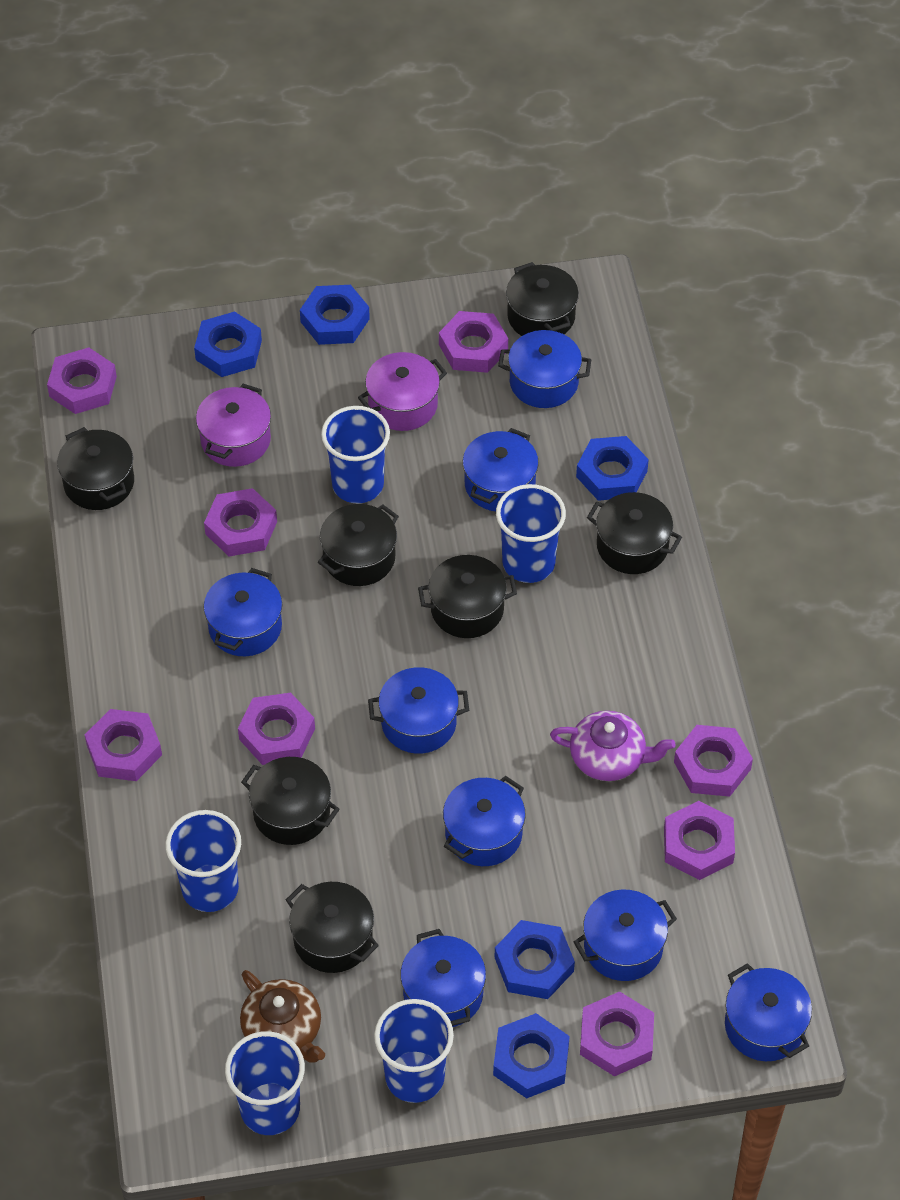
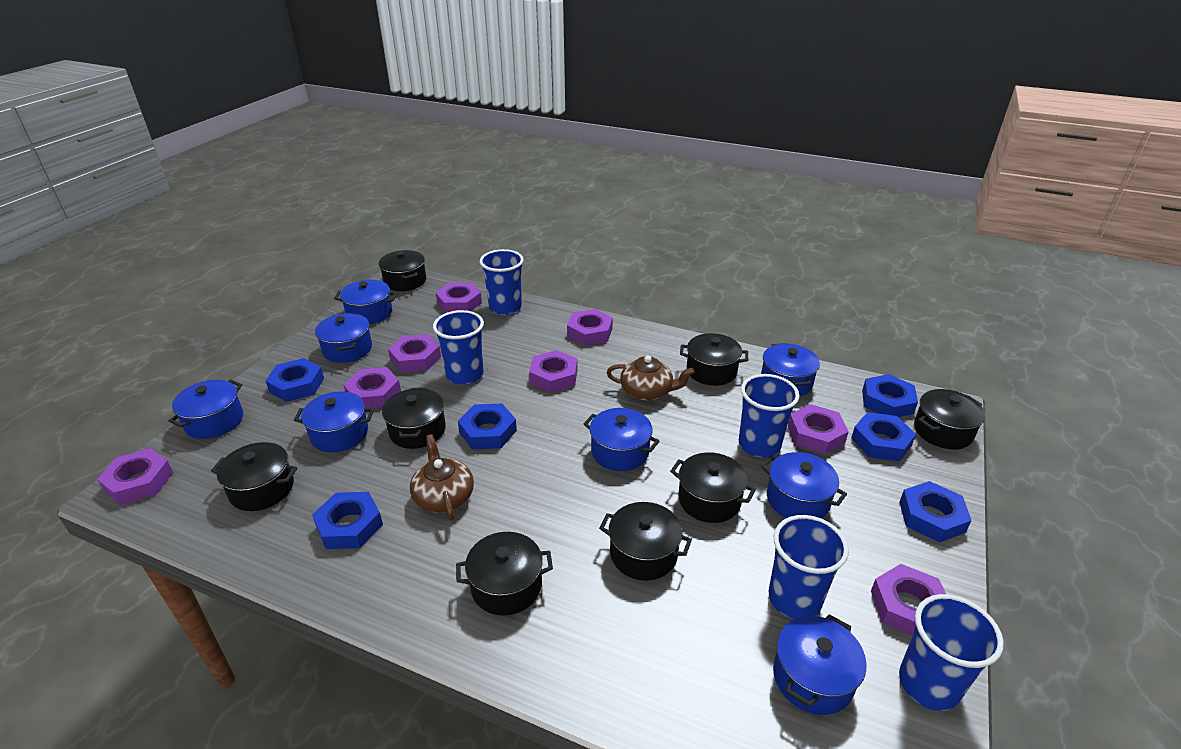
black pot: 7 -> 8
blue nut: 5 -> 6
brown teapot: 1 -> 2
purple pot: 2 -> 0
purple teapot: 1 -> 0

